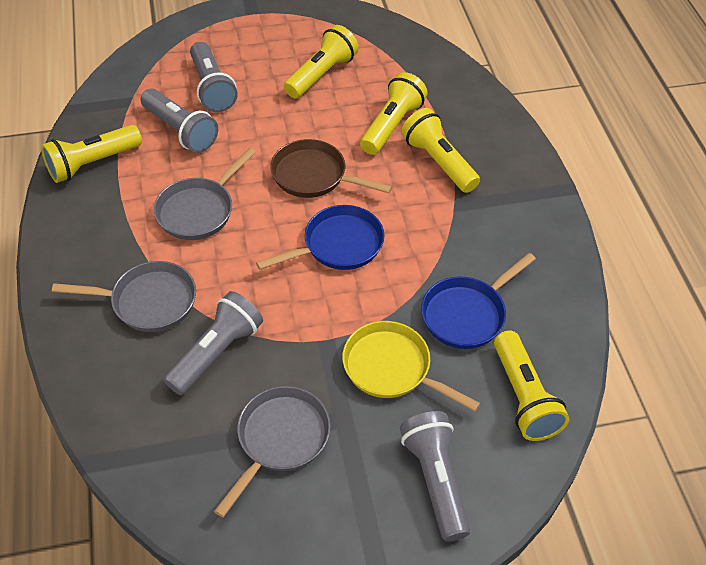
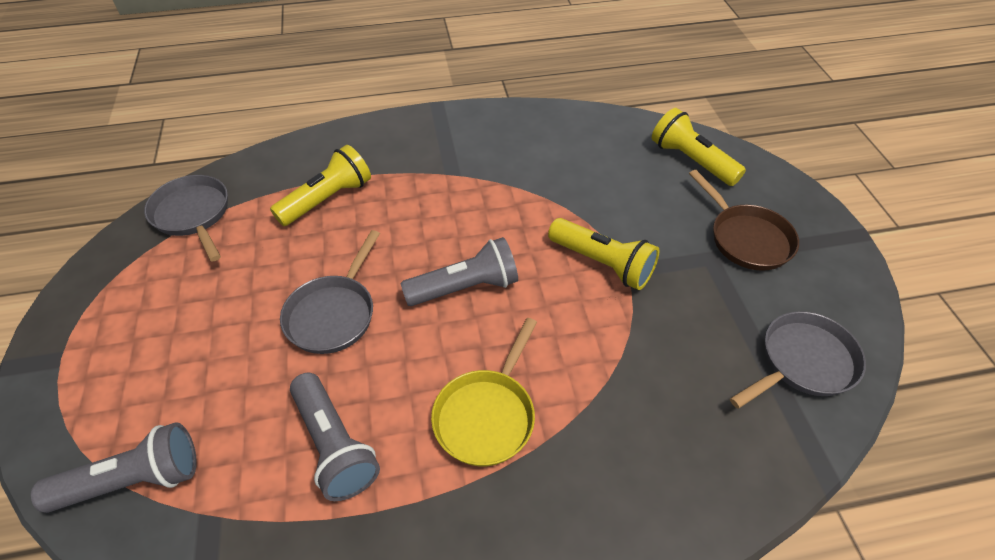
blue pan: 2 -> 0
grey flashlight: 4 -> 3
yellow flashlight: 5 -> 3

